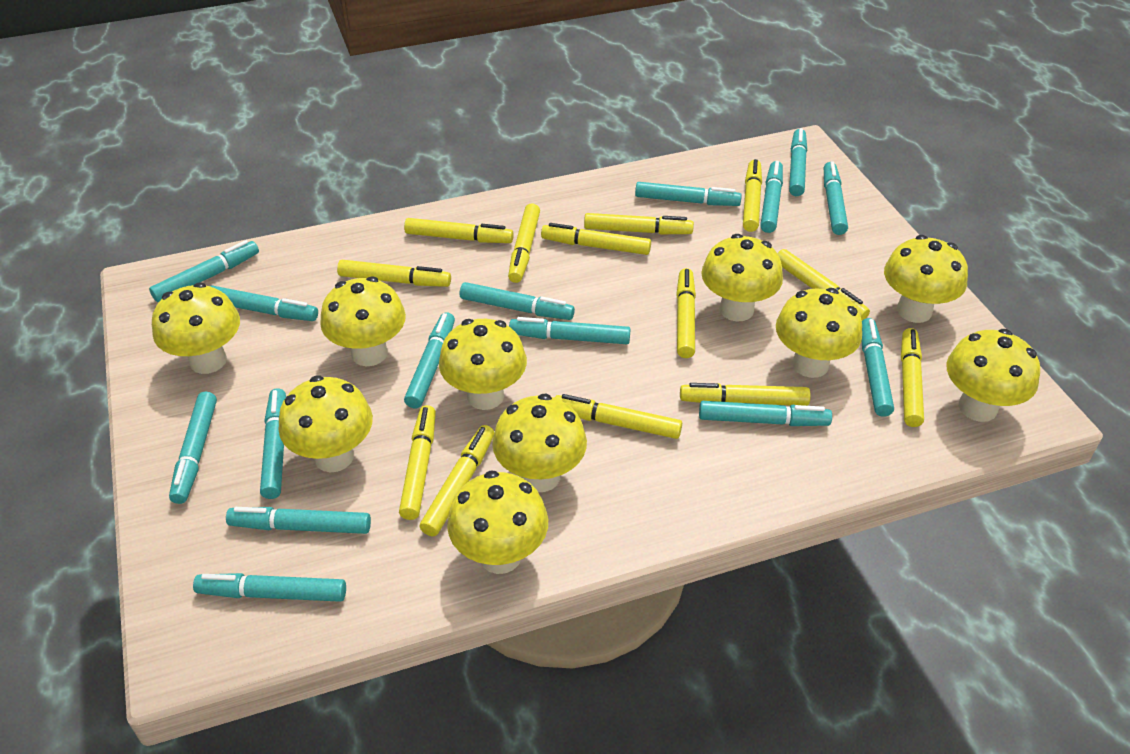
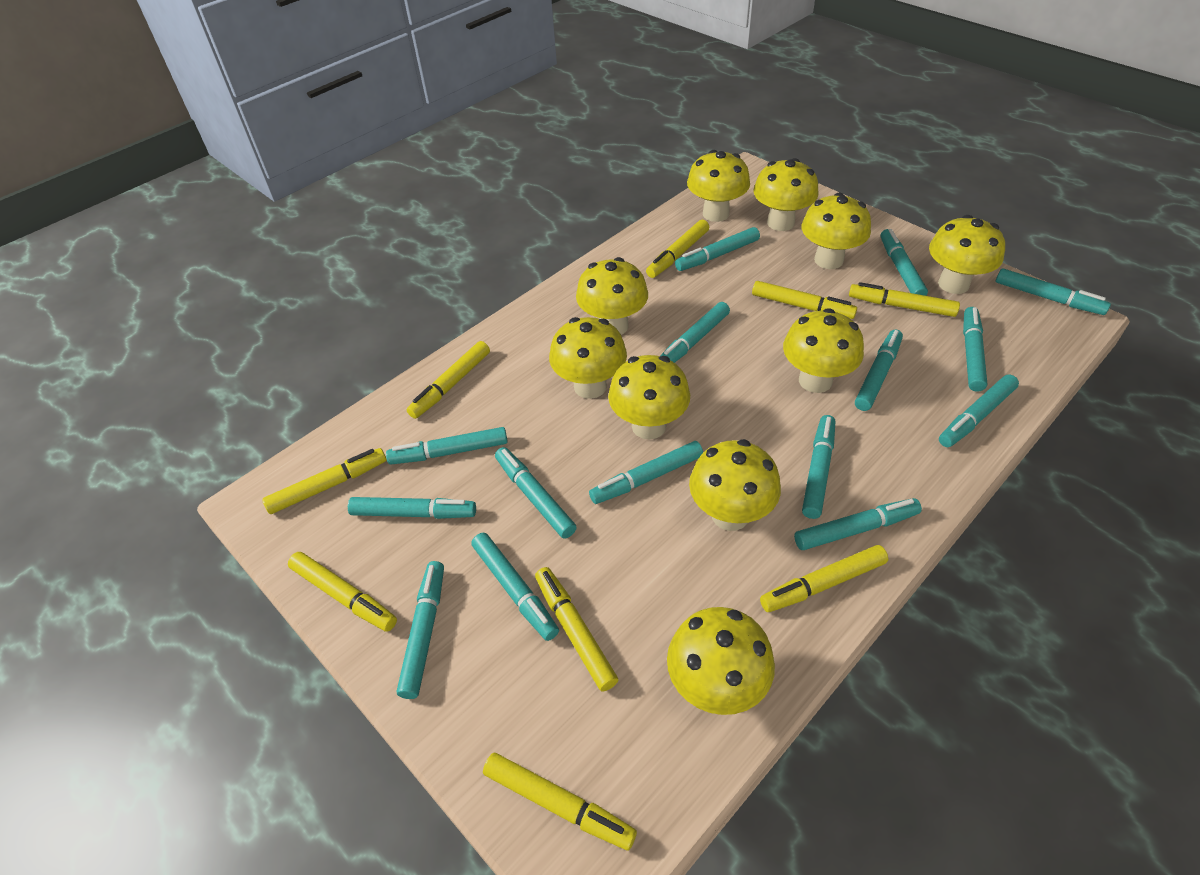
yellow marker: 13 -> 9

